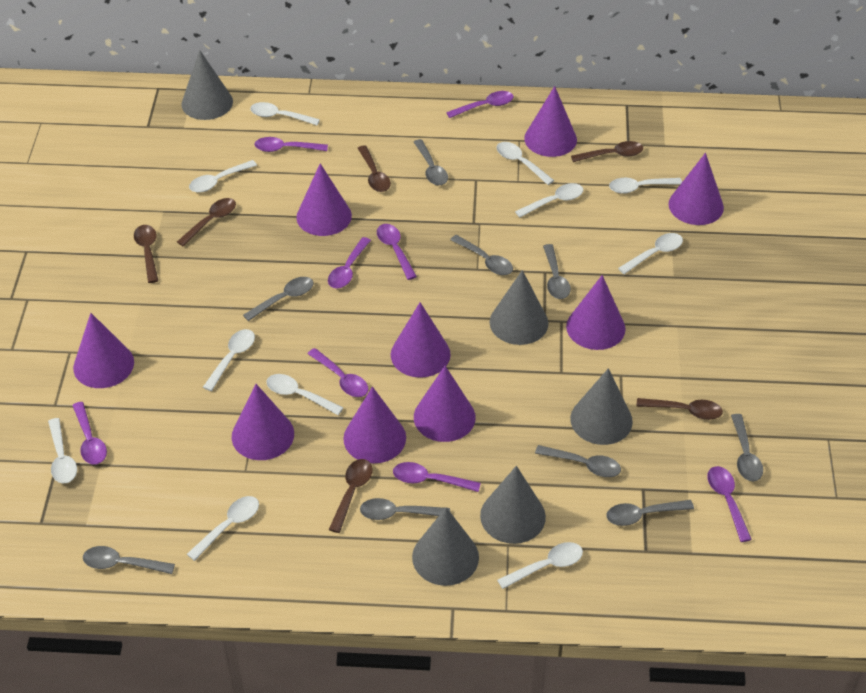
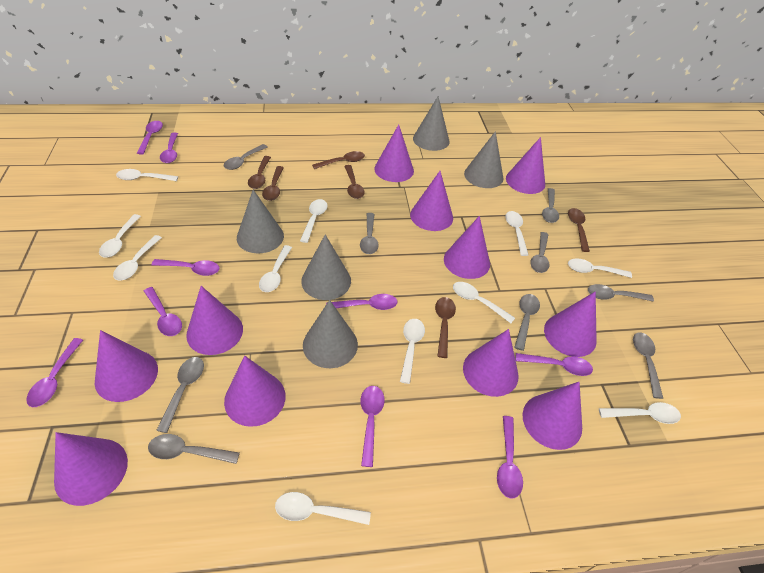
purple cone: 9 -> 11
purple spoon: 8 -> 9

